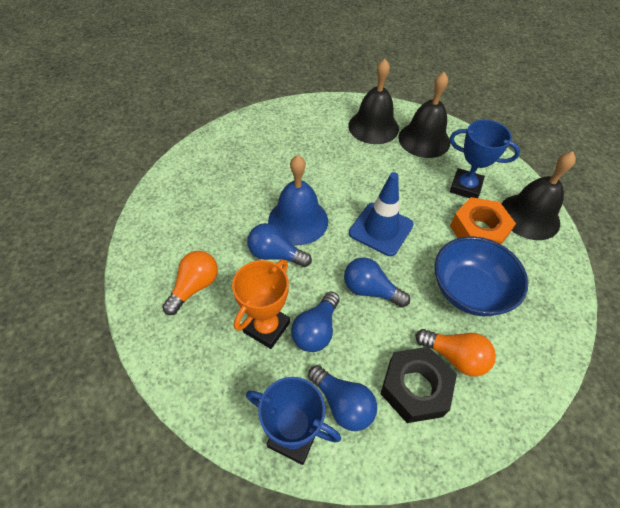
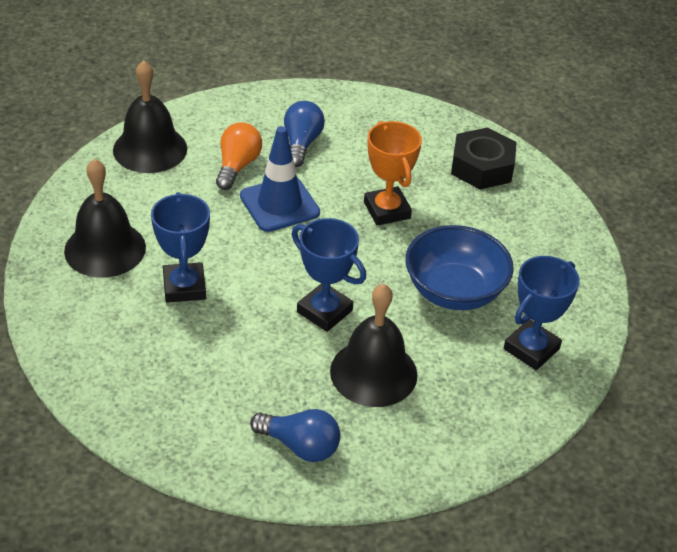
blue bell: 1 -> 0
blue light bulb: 4 -> 2
blue trophy: 2 -> 3
orange light bulb: 2 -> 1
orange nut: 1 -> 0

